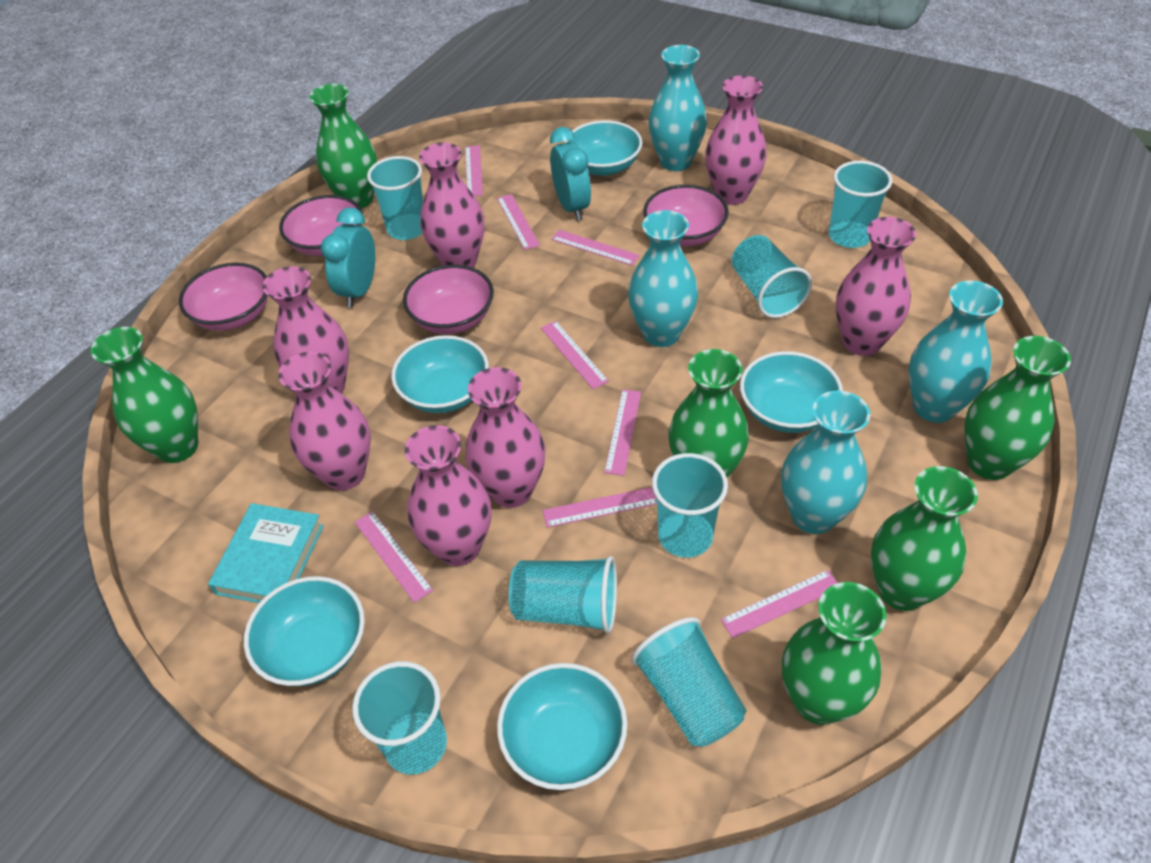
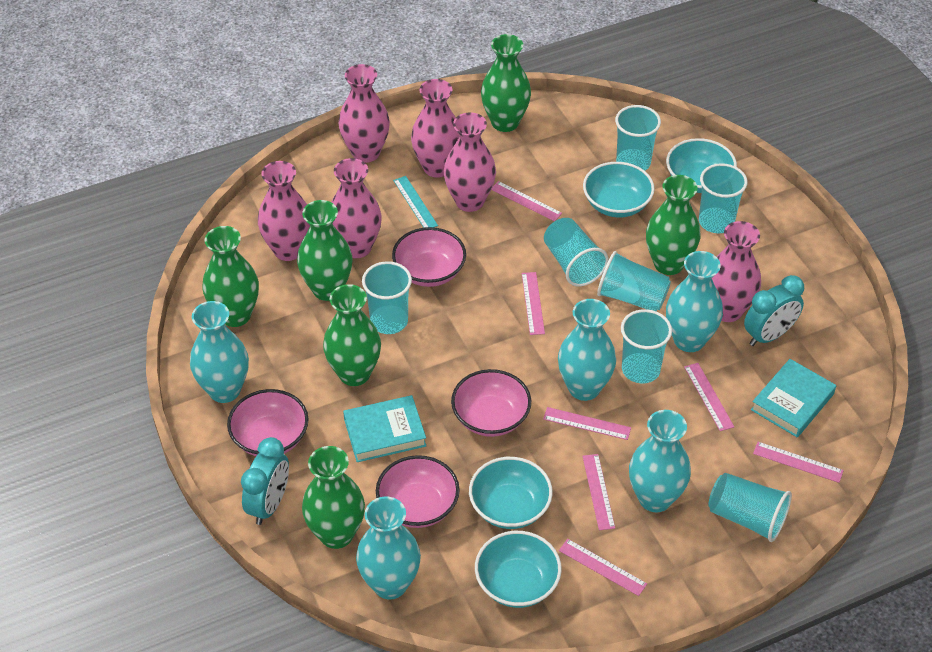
pink ruler: 8 -> 7
pink vase: 7 -> 6
turquoise book: 1 -> 2
turquoise bowl: 5 -> 4
turquoise ruler: 0 -> 1
turquoise vase: 4 -> 5

